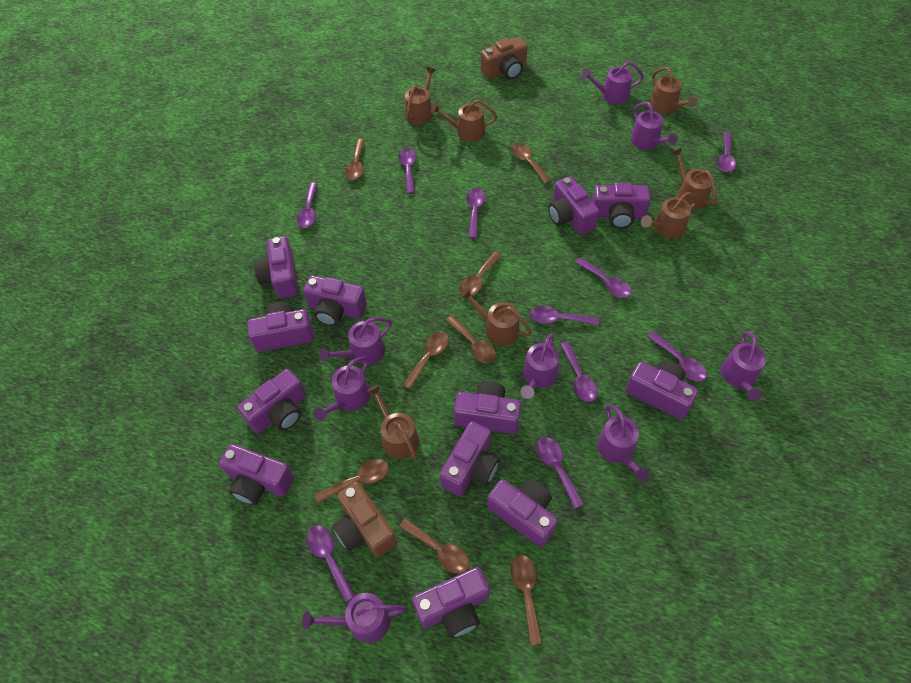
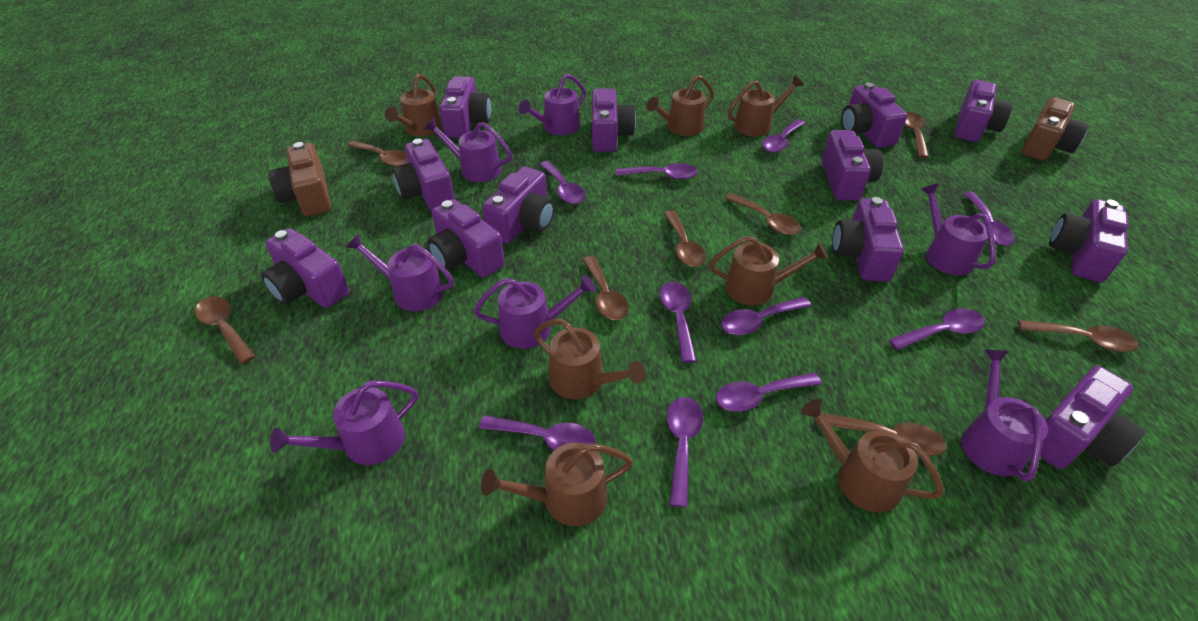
purple watering can: 8 -> 7

